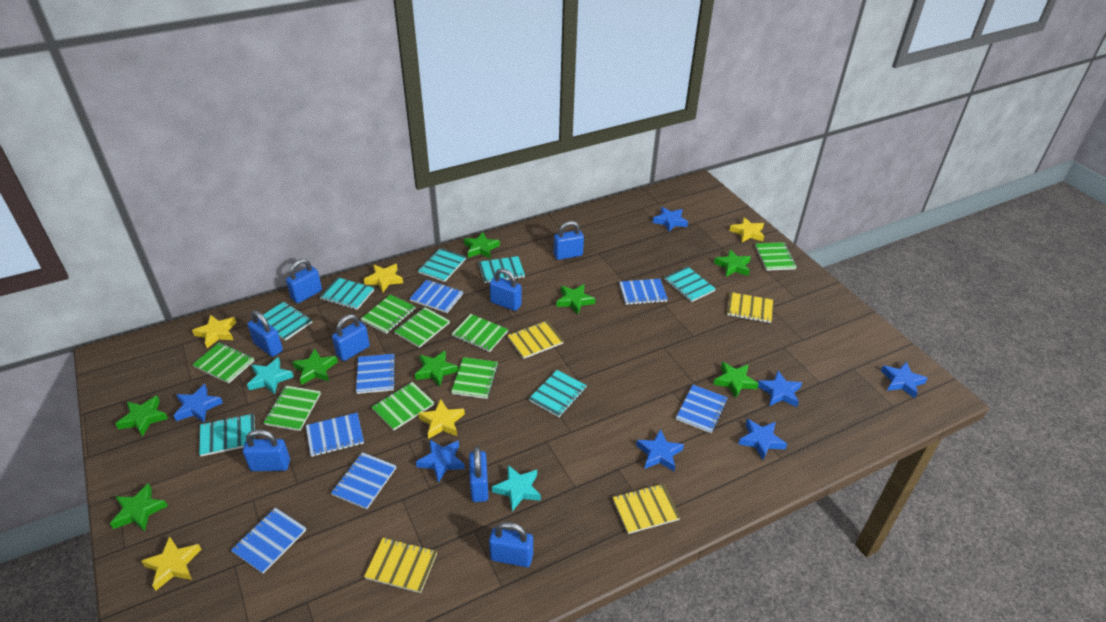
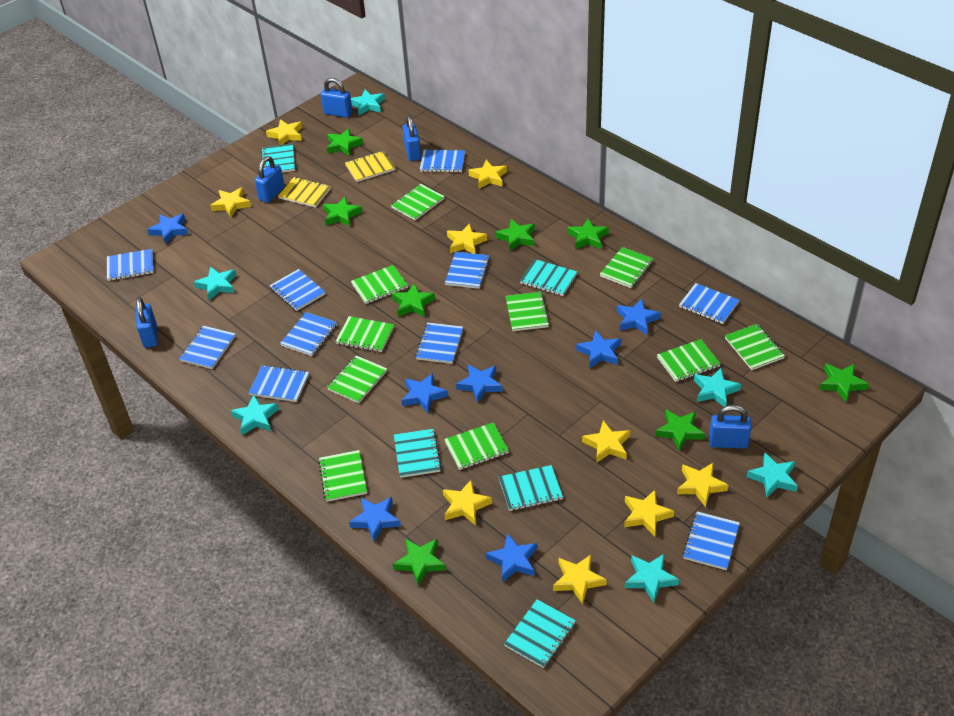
blue notebook: 7 -> 10
blue padlock: 8 -> 5
green notebook: 8 -> 10
turquoise notebook: 7 -> 5
turquoise star: 2 -> 6
yellow notebook: 4 -> 2
yellow star: 5 -> 9

